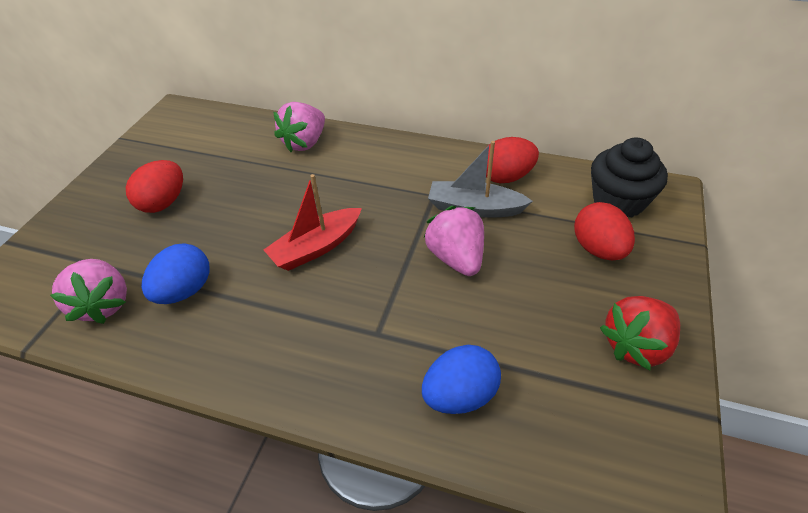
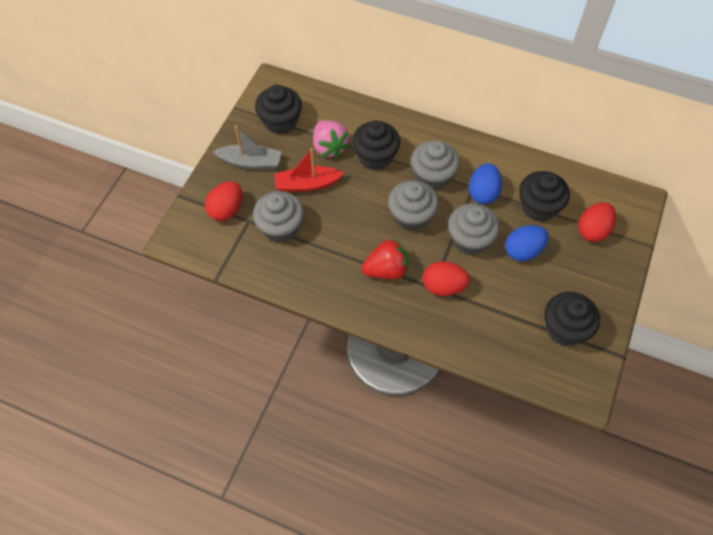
black cupcake: 1 -> 4
grey cupcake: 0 -> 4
pink strawberry: 3 -> 1

